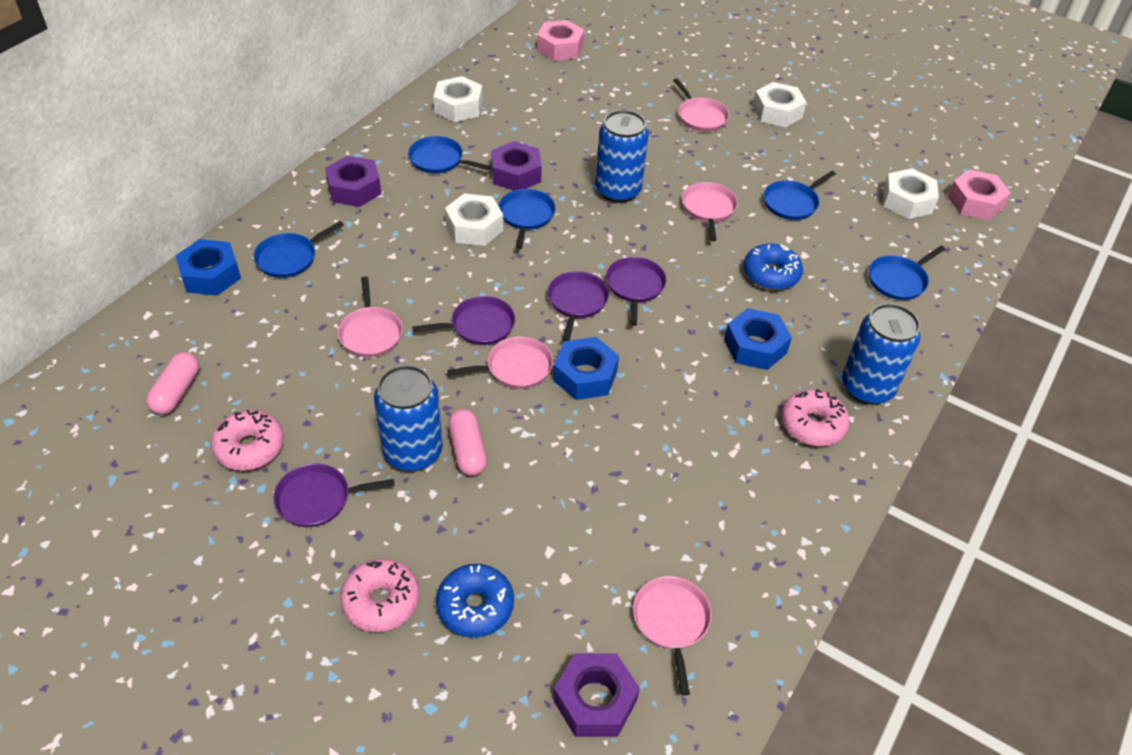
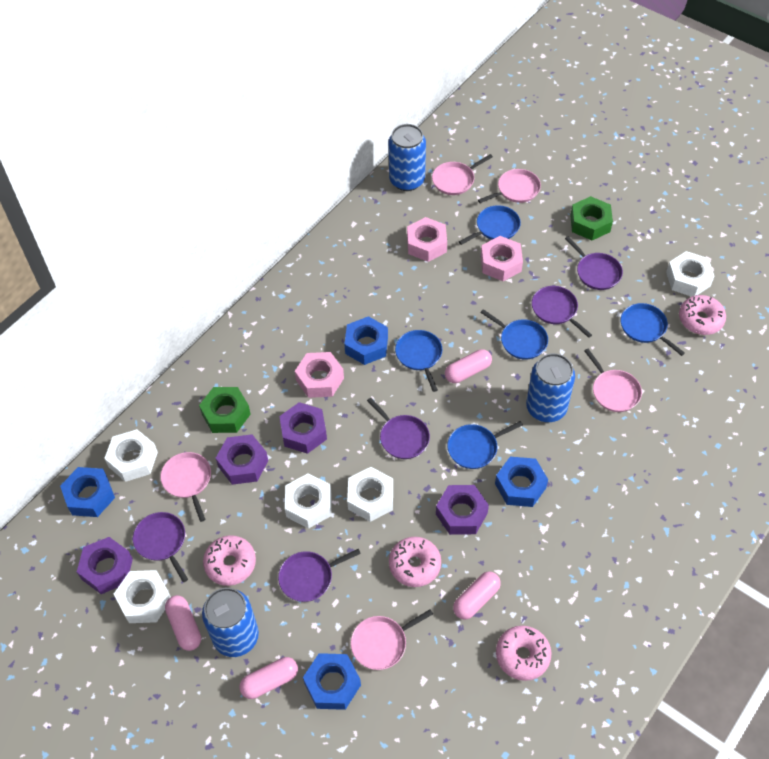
blue donut: 2 -> 0
blue nut: 3 -> 4
green nut: 0 -> 2
pink capsule: 2 -> 4
pink donut: 3 -> 4
pink nut: 2 -> 3
purple nut: 3 -> 4
purple pan: 4 -> 5
white nut: 4 -> 5

